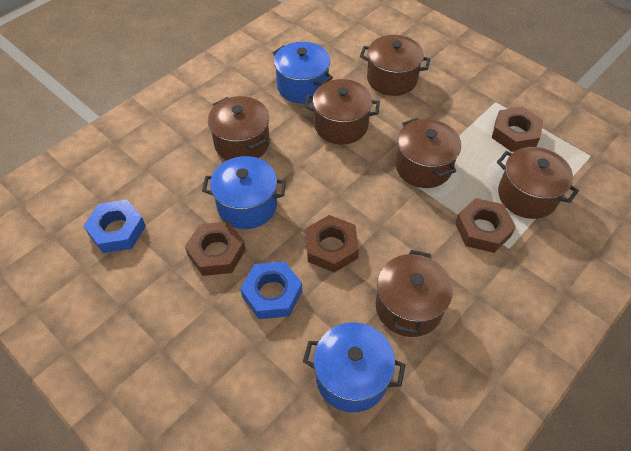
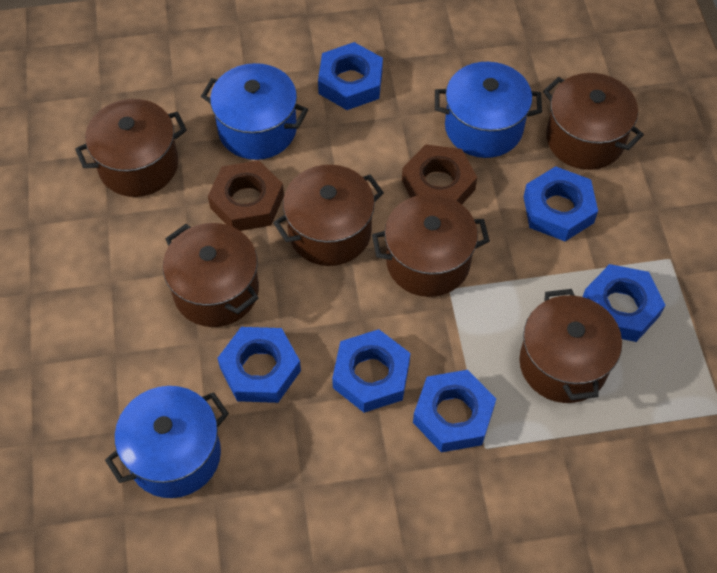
blue nut: 2 -> 6
brown nut: 4 -> 2

